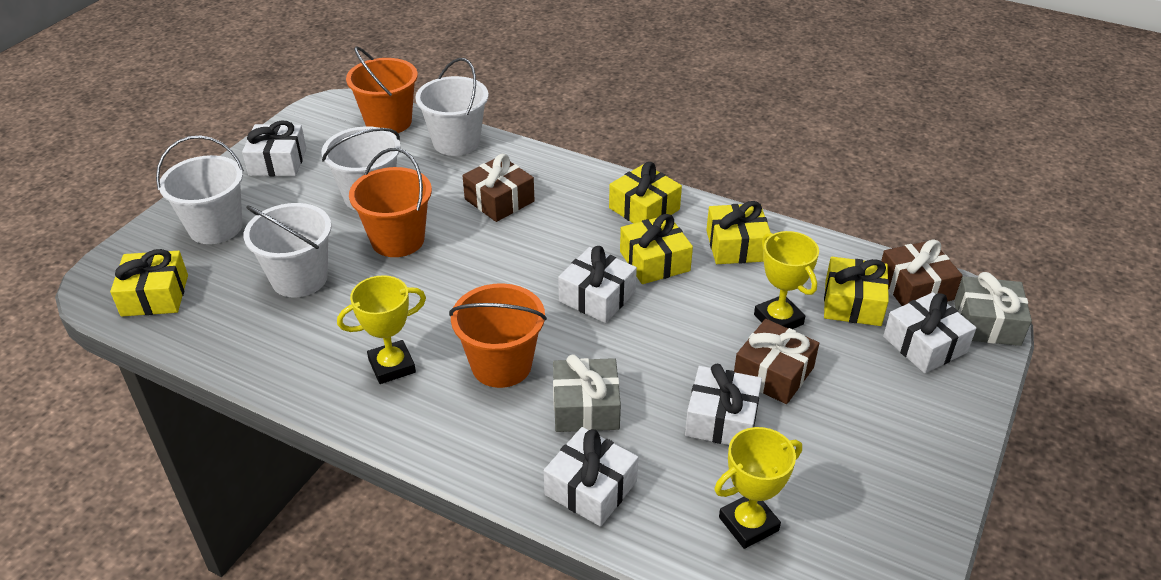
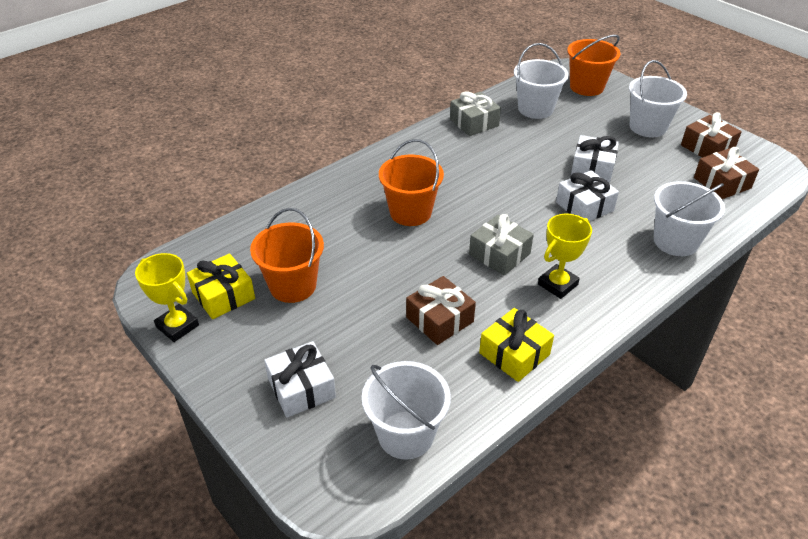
white gift: 5 -> 3
yellow gift: 5 -> 2
yellow trophy: 3 -> 2

